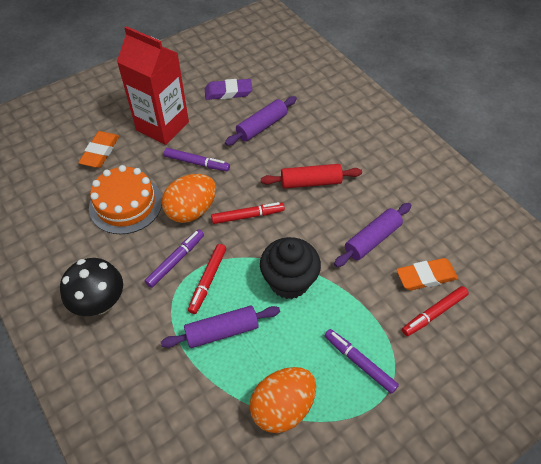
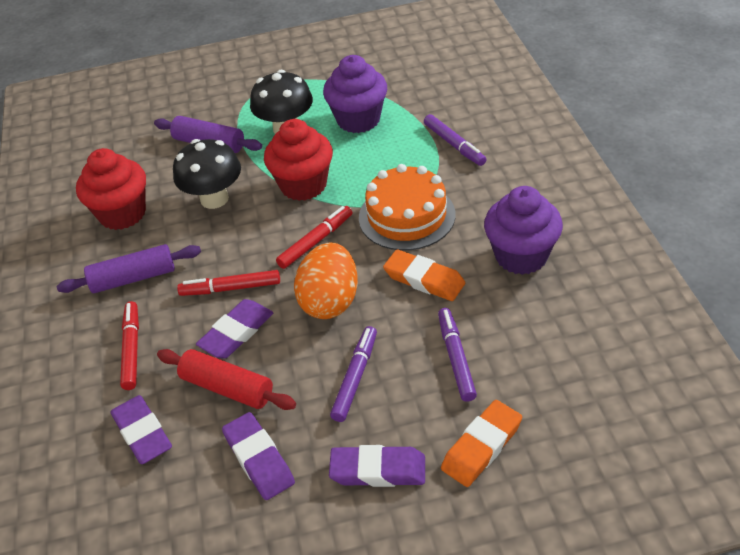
black cupcake: 1 -> 0
black mushroom: 1 -> 2
orange egg: 2 -> 1
purple cupcake: 0 -> 2
purple eraser: 1 -> 4
purple rolling pin: 3 -> 2
red carton: 1 -> 0
red cupcake: 0 -> 2

